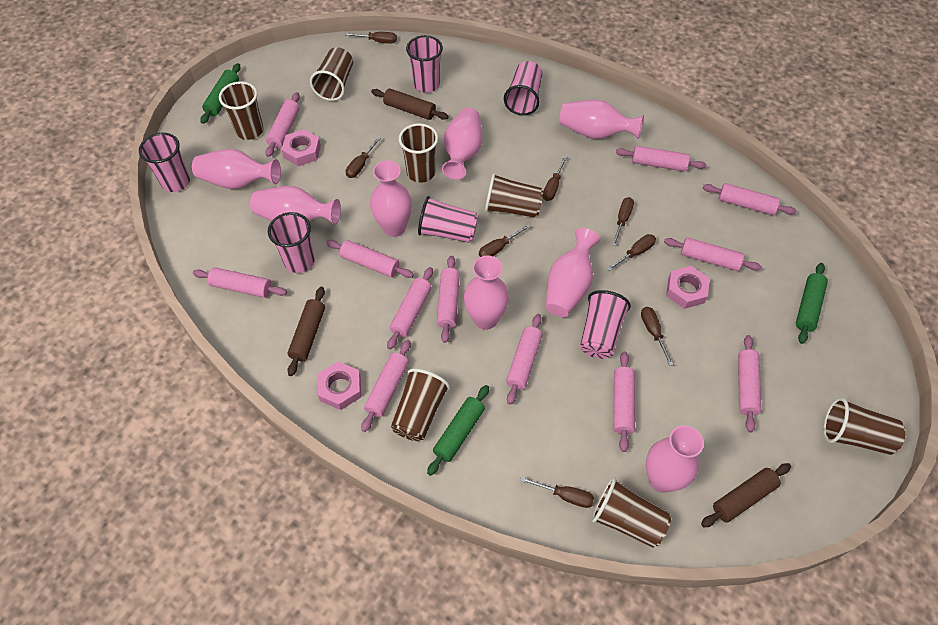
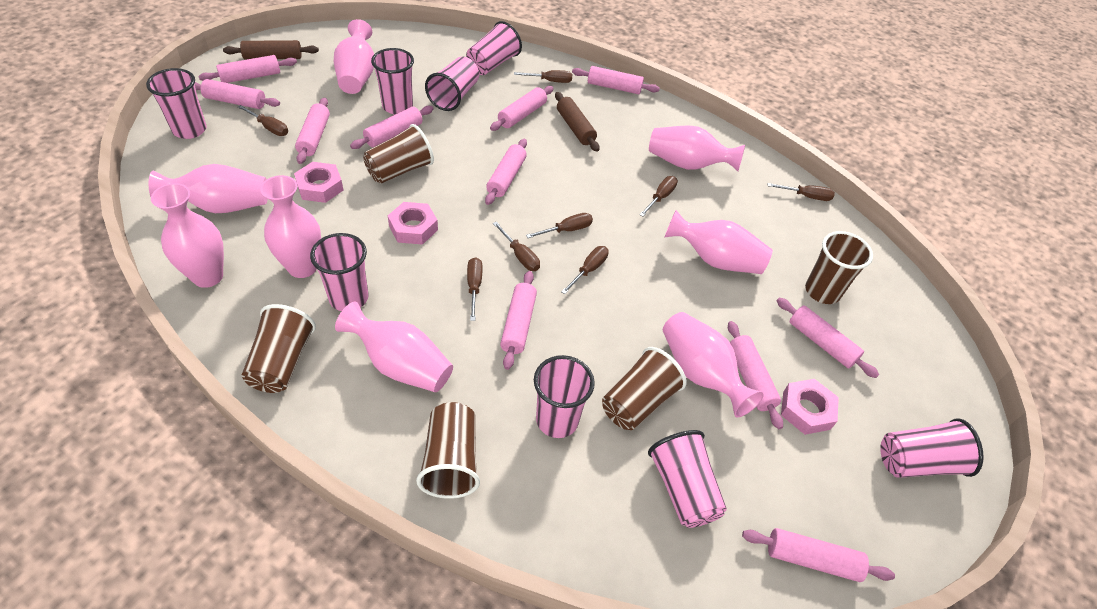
brown cup: 7 -> 5
brown rolling pin: 3 -> 2
green rolling pin: 3 -> 0
pink cup: 6 -> 8
pink rolling pin: 12 -> 11

